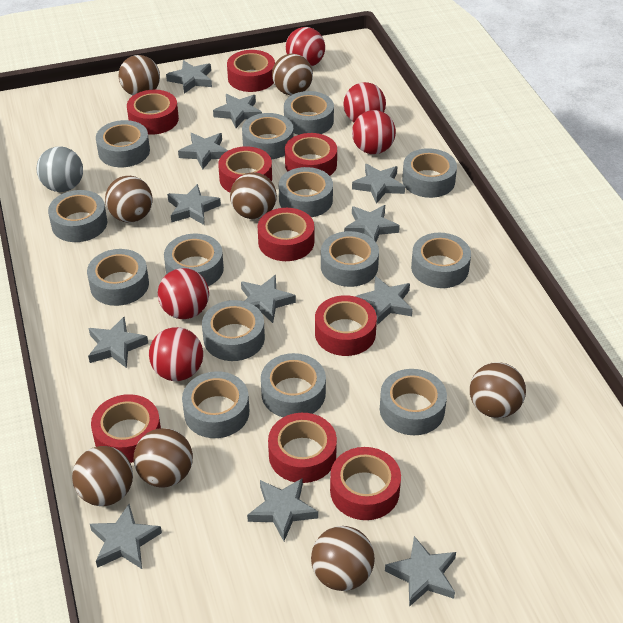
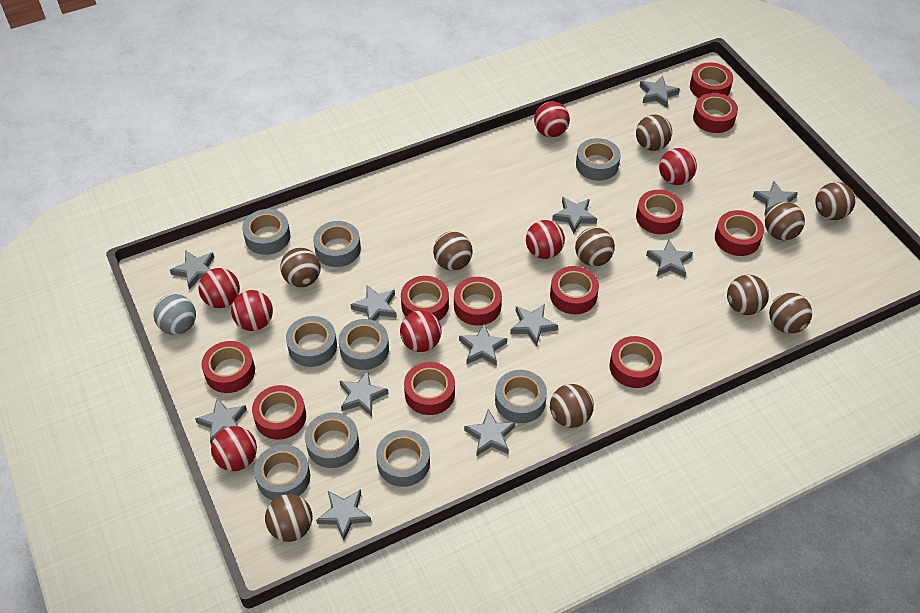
brown ball: 8 -> 10
grey tape: 14 -> 9
red ball: 5 -> 7
red tape: 9 -> 11

